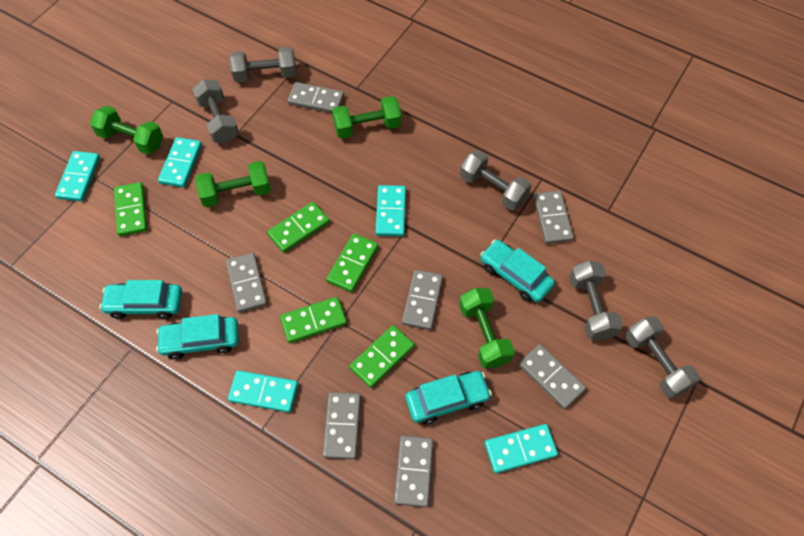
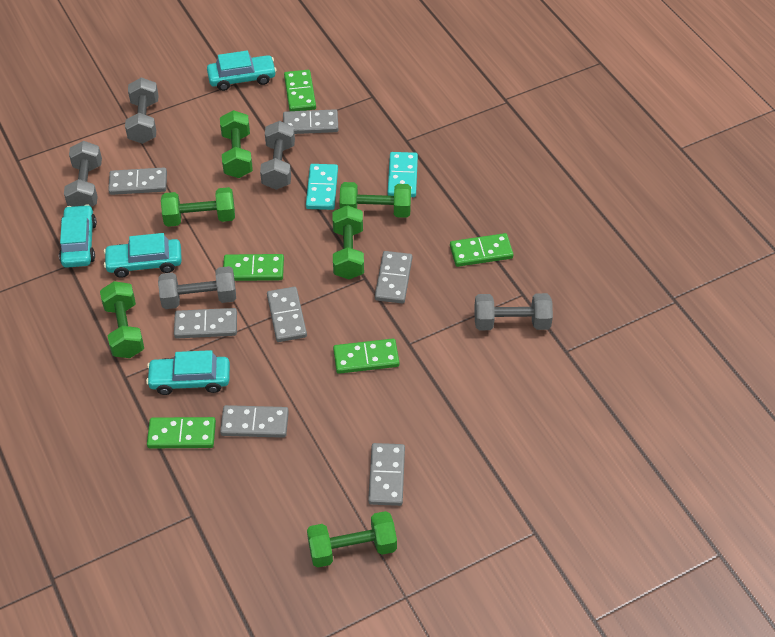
green dumbbell: 4 -> 6
turquoise domino: 5 -> 2

